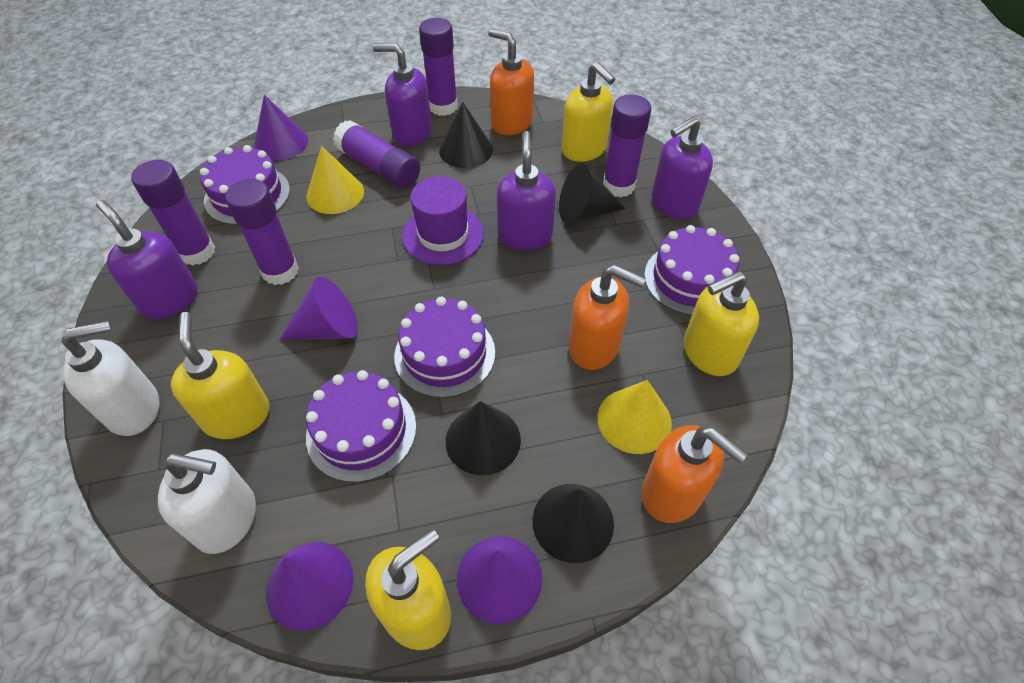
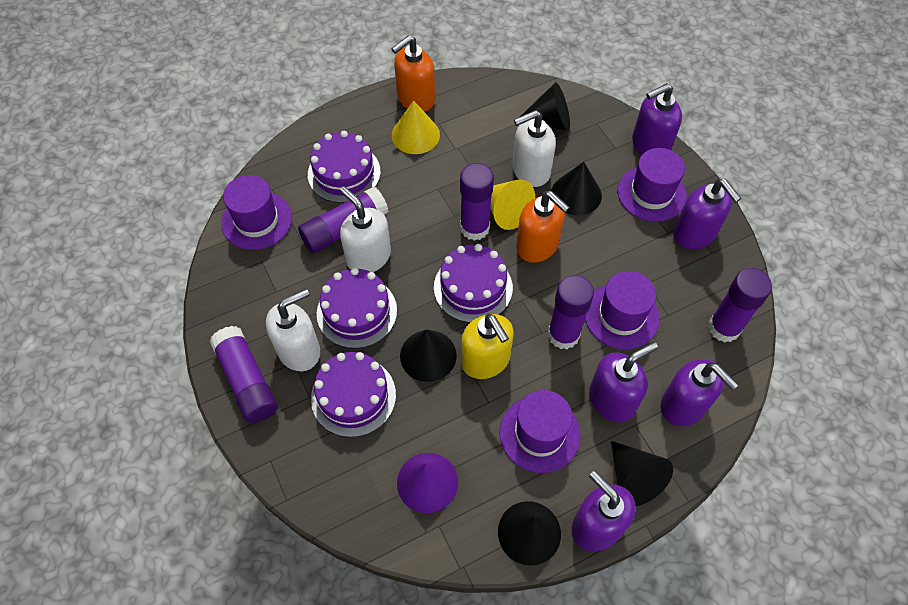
black cone: 4 -> 5
orange soap dispenser: 3 -> 2
purple cone: 4 -> 1
purple hat: 1 -> 4
purple soap dispenser: 4 -> 5
white soap dispenser: 2 -> 3
yellow soap dispenser: 4 -> 1

